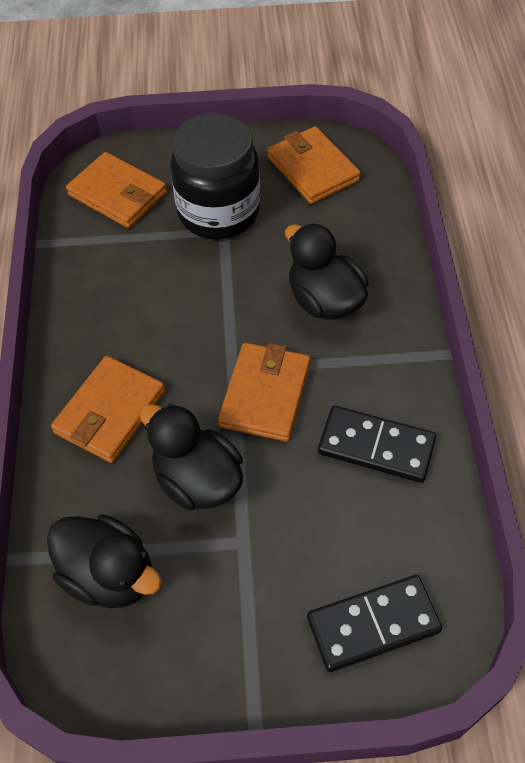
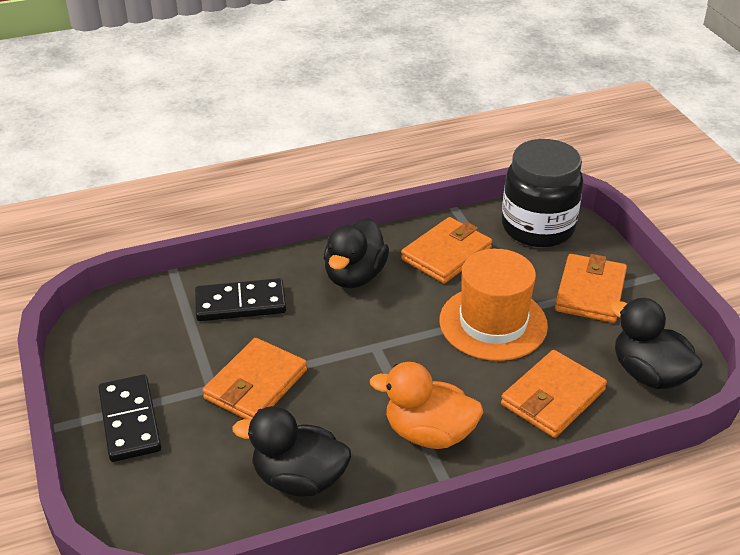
orange duck: 0 -> 1
orange hat: 0 -> 1

